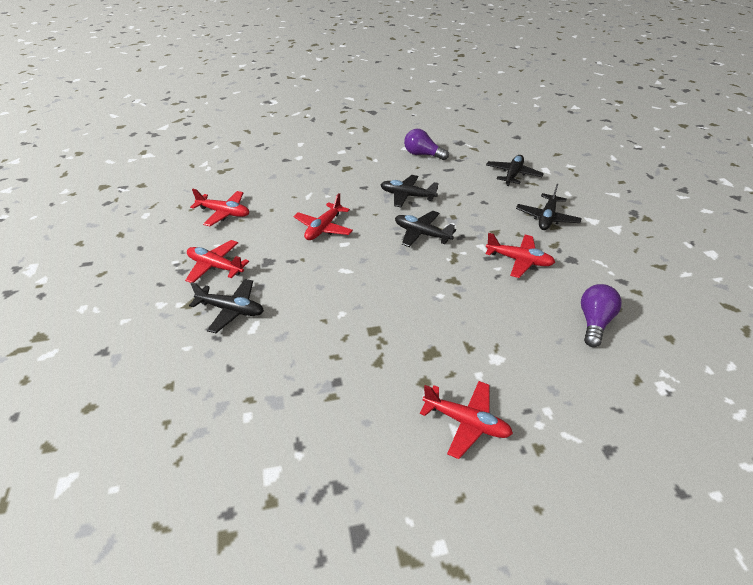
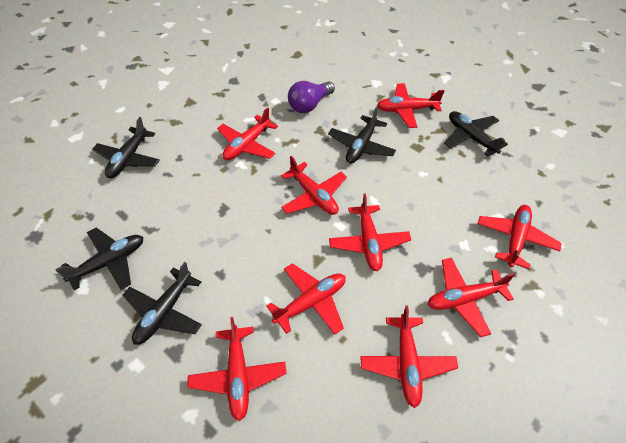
purple light bulb: 2 -> 1
red plane: 5 -> 9

